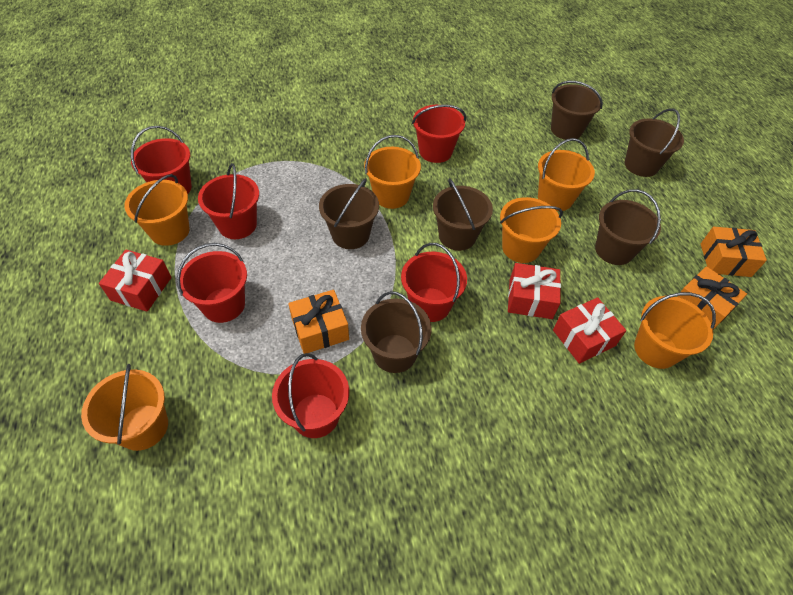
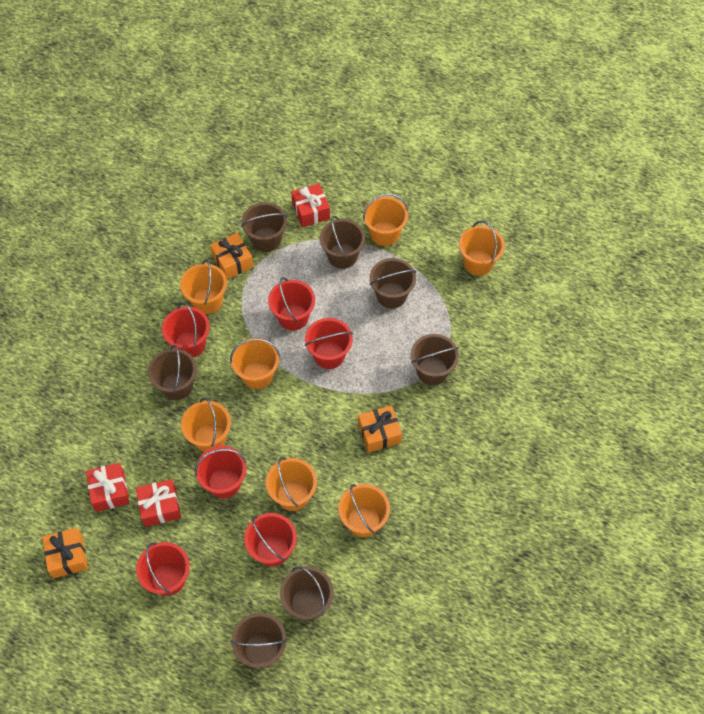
brown bucket: 6 -> 7
orange bucket: 6 -> 7

